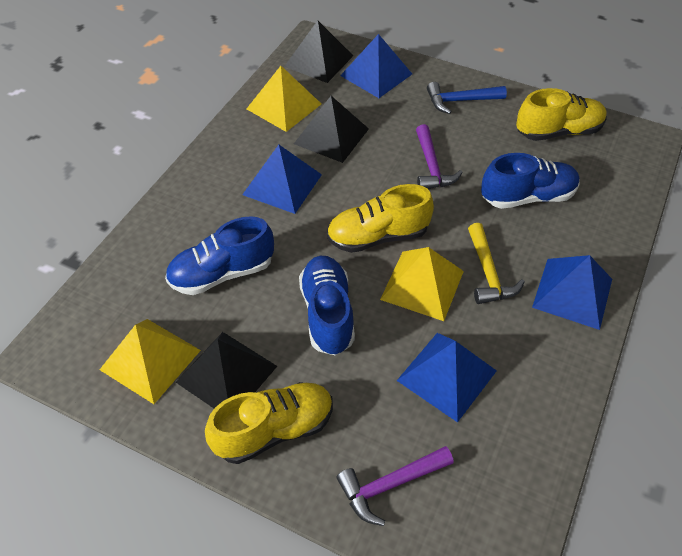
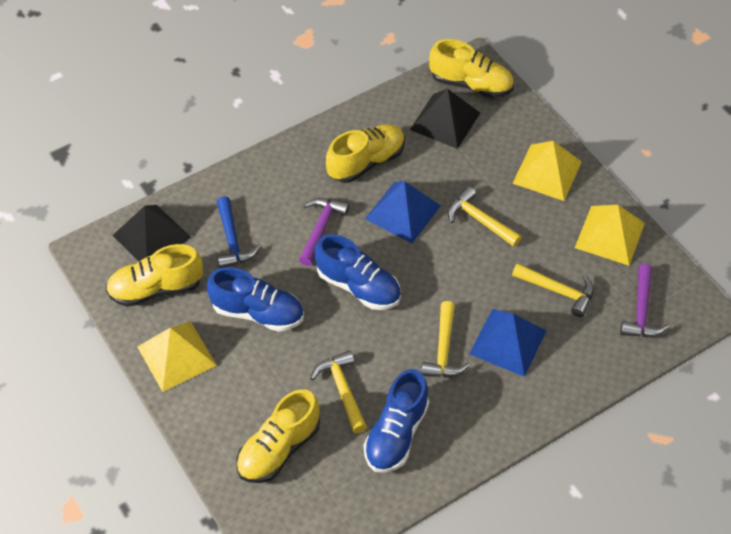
black pyramid: 3 -> 2
blue pyramid: 4 -> 2
yellow hammer: 1 -> 4
yellow shoe: 3 -> 4

